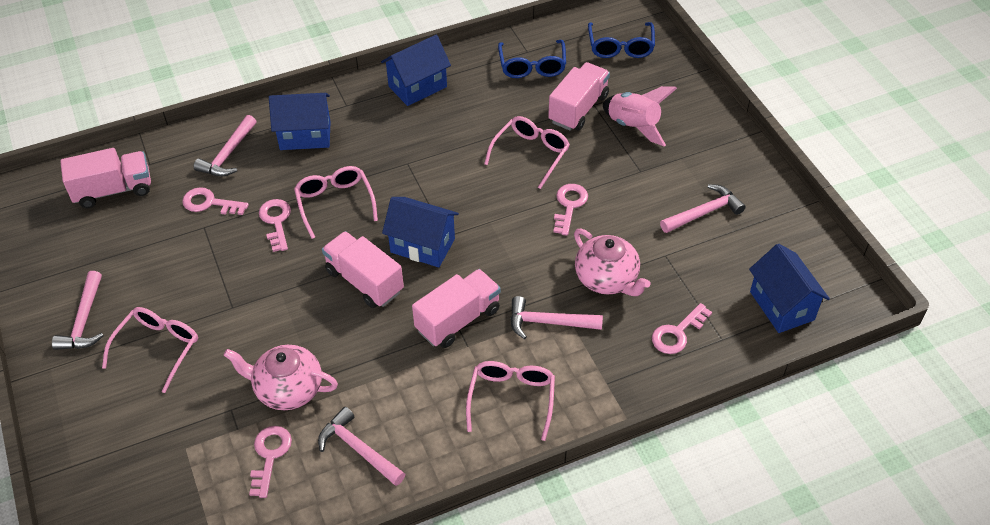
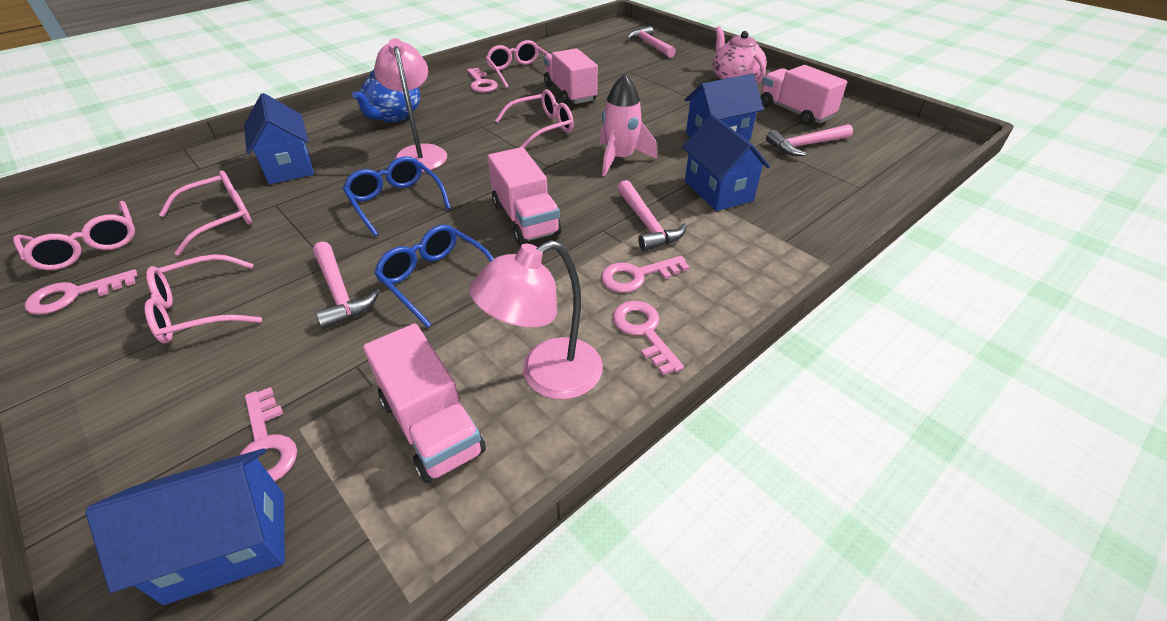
blue teapot: 0 -> 1
pink glasses: 4 -> 5
pink hammer: 5 -> 4
pink lamp: 0 -> 2
pink teapot: 2 -> 1

